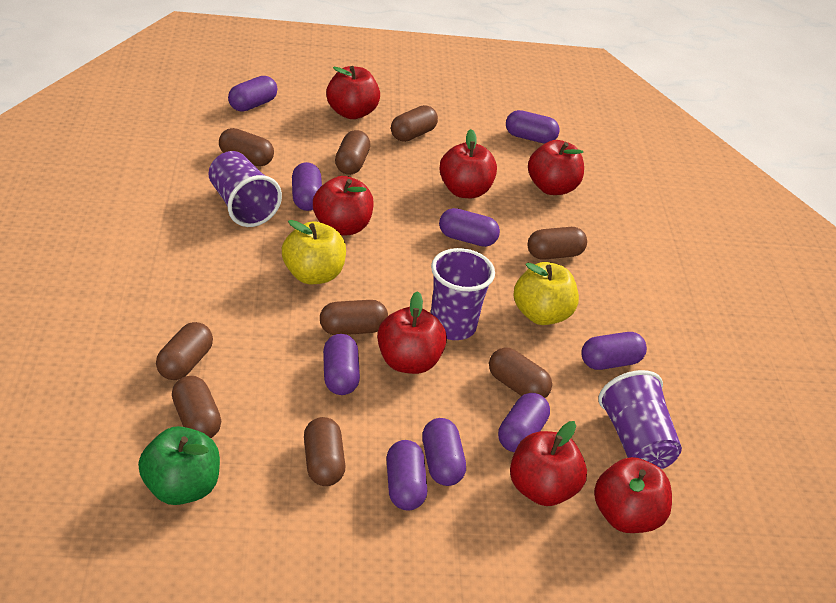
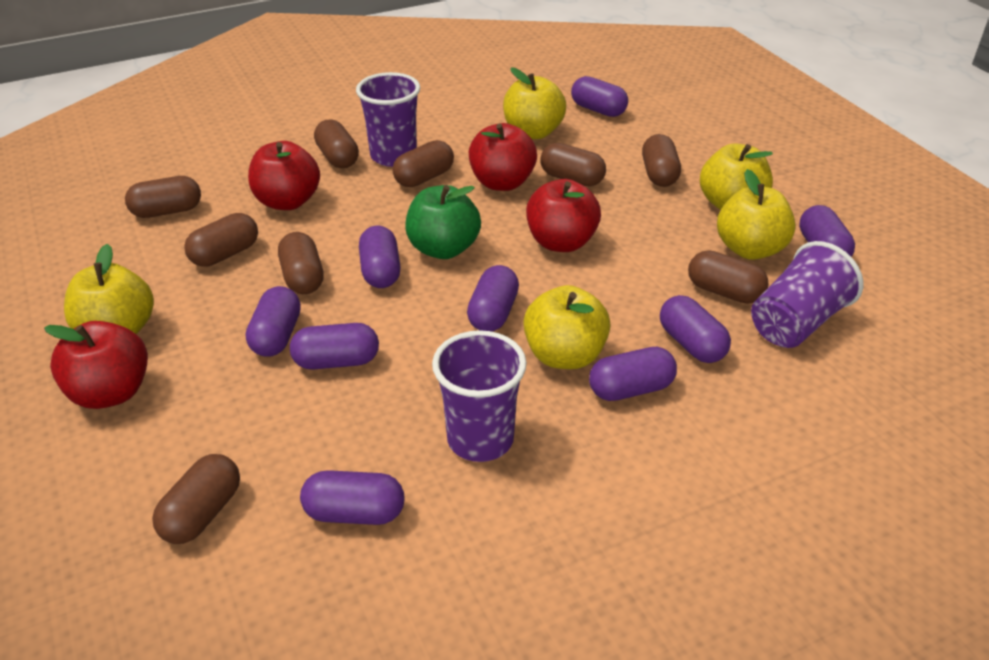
red apple: 7 -> 4
yellow apple: 2 -> 5

